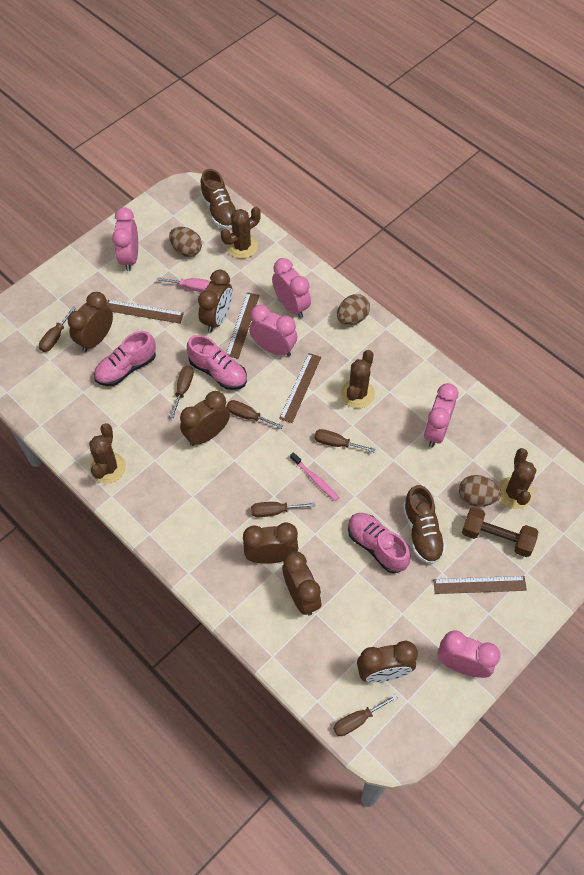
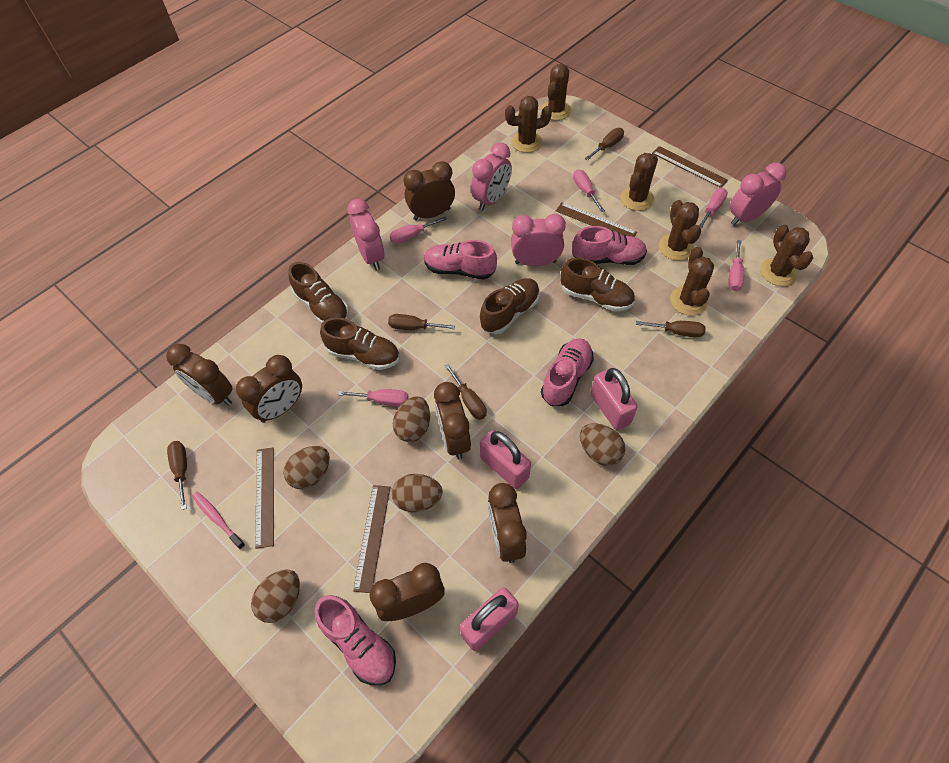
brown cactus: 4 -> 6
brown dumbbell: 1 -> 0
brown egg: 3 -> 5
brown screwdriver: 6 -> 5
brown shoe: 2 -> 4
pink clock: 5 -> 4
pink padlock: 0 -> 3
pink screwdriver: 1 -> 5
pink shoe: 3 -> 4

